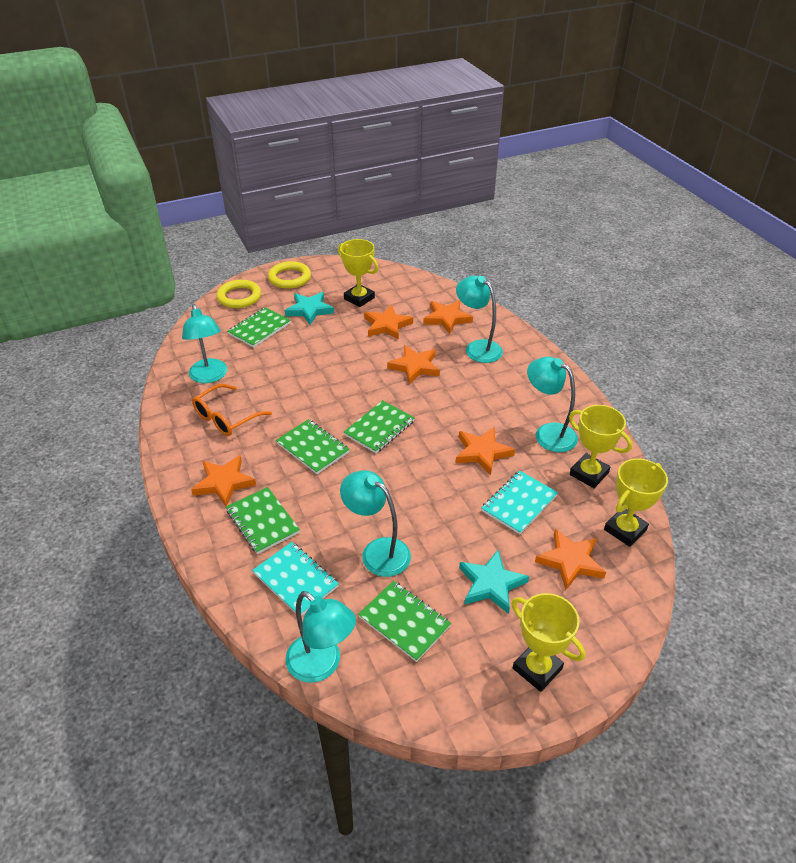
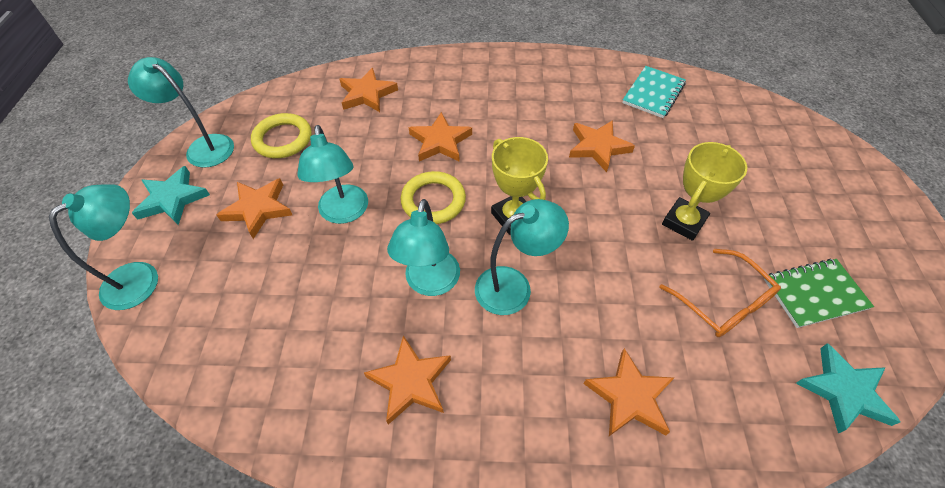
green notebook: 5 -> 1
turquoise notebook: 2 -> 1
yellow trophy: 4 -> 2

